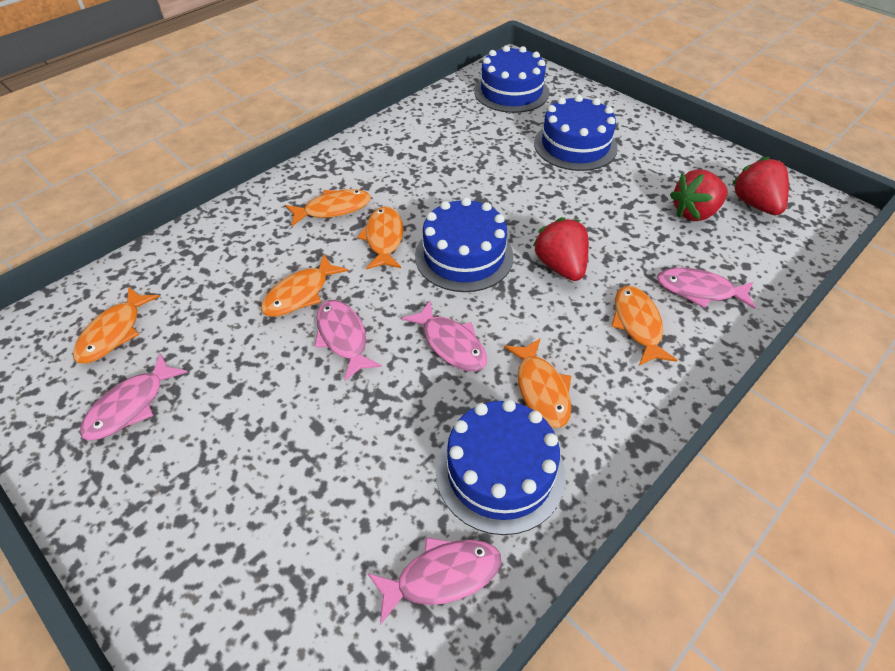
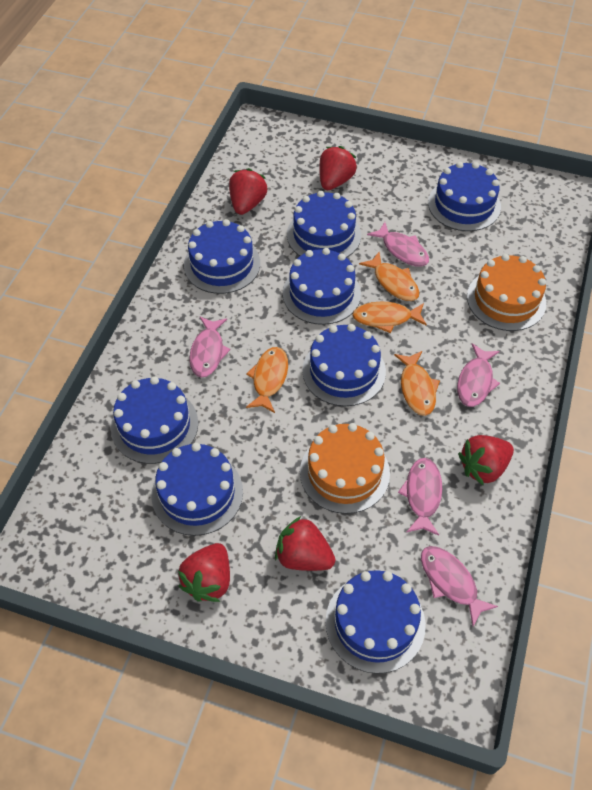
blue cake: 4 -> 8
orange cake: 0 -> 2
orange fish: 6 -> 4
red strawberry: 3 -> 5

